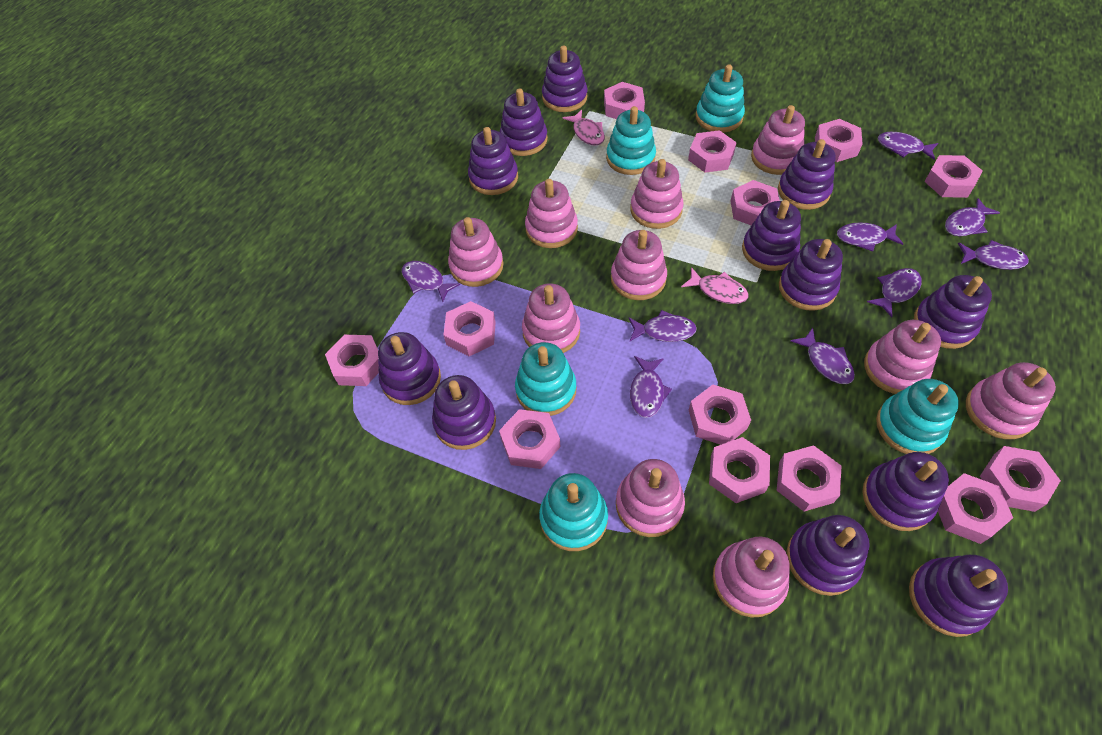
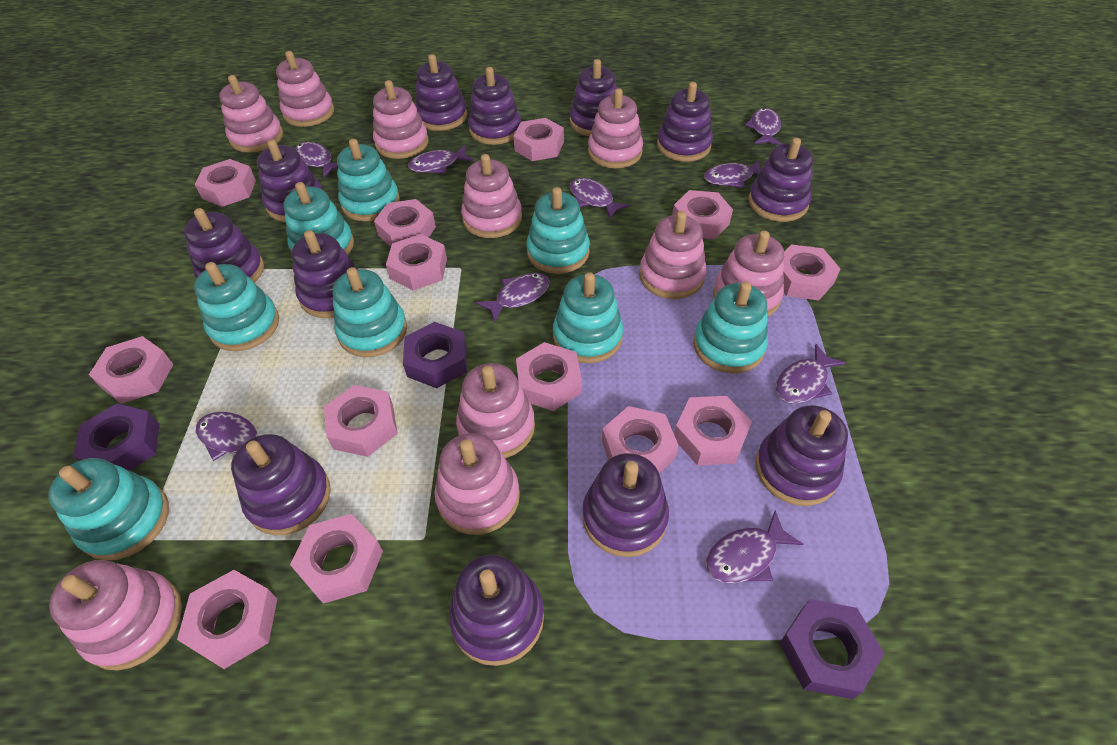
pink fish: 2 -> 0
purple nut: 0 -> 3
turquoise stacking toy: 5 -> 8

